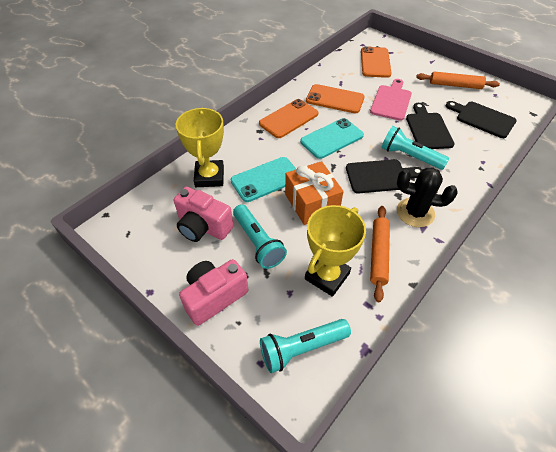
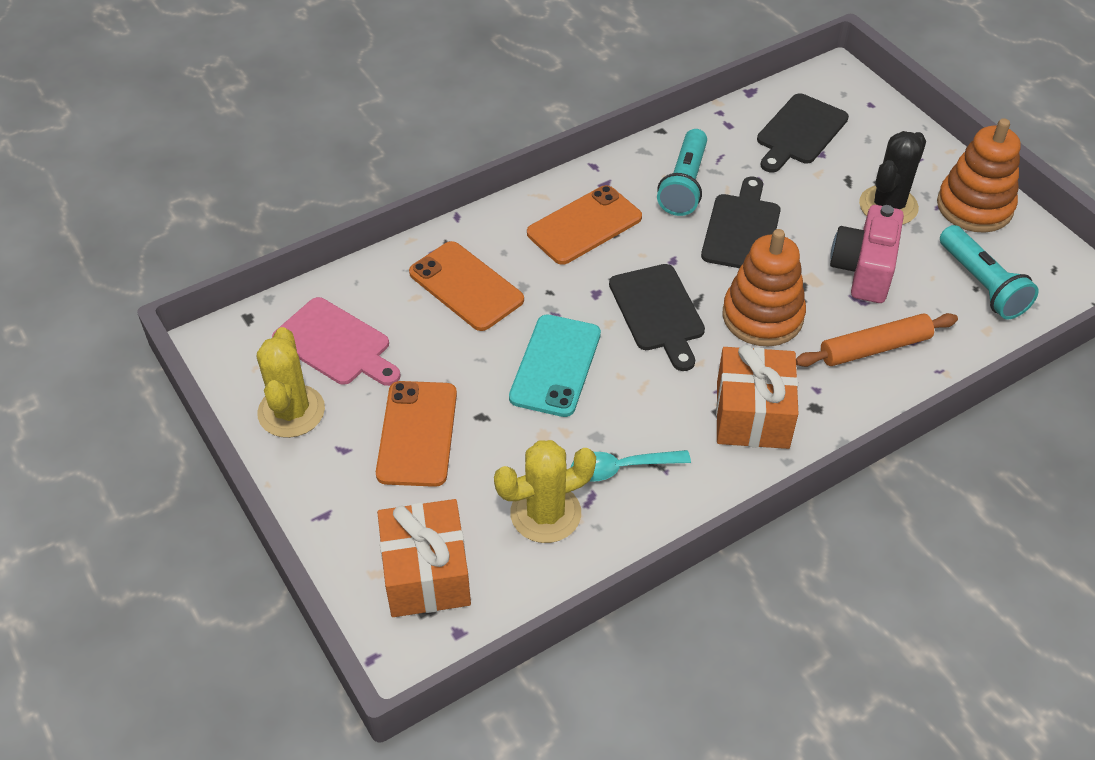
orange gift: 1 -> 2
orange rolling pin: 2 -> 1
orange stacking toy: 0 -> 2
pink camera: 2 -> 1
turquoise flashlight: 3 -> 2
turquoise phone: 2 -> 1
turquoise spoon: 0 -> 1
yellow cactus: 0 -> 2
yellow trophy: 2 -> 0

